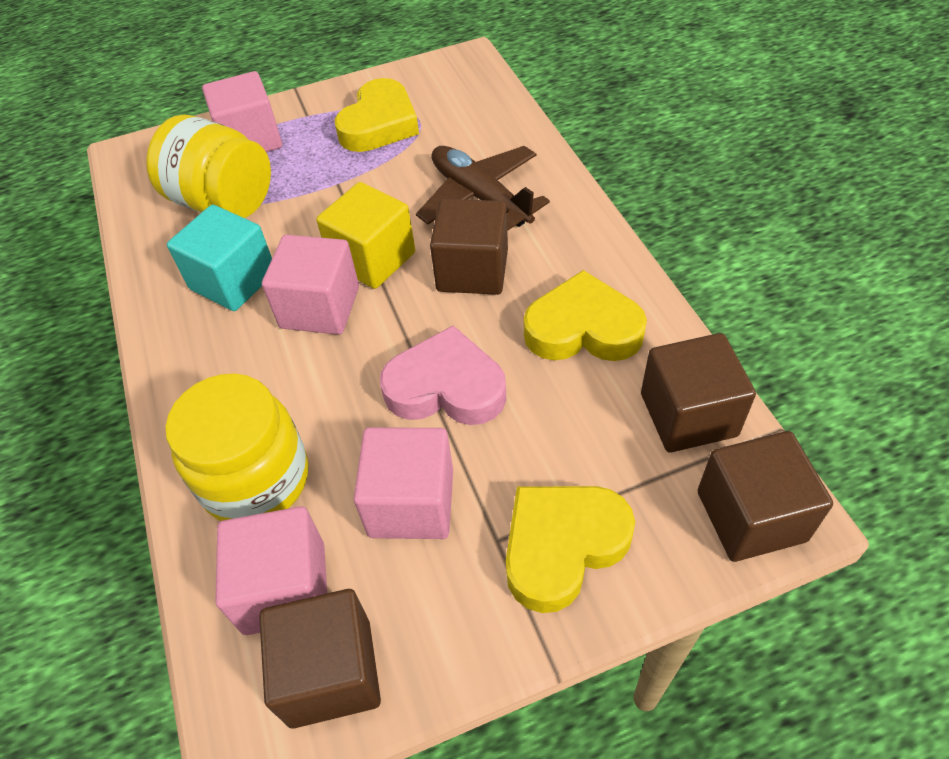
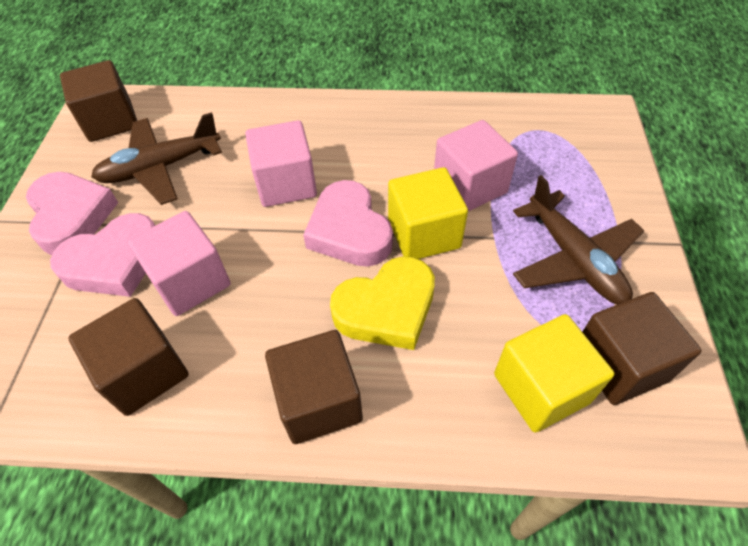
brown plane: 1 -> 2
pink cube: 4 -> 3
pink heart: 1 -> 3
turquoise cube: 1 -> 0
yellow cube: 1 -> 2
yellow heart: 3 -> 1
yellow jar: 2 -> 0

